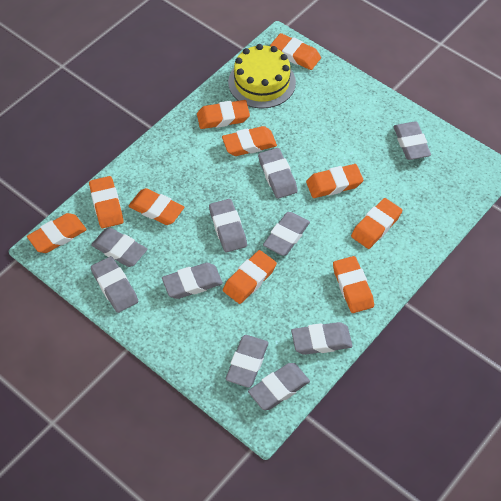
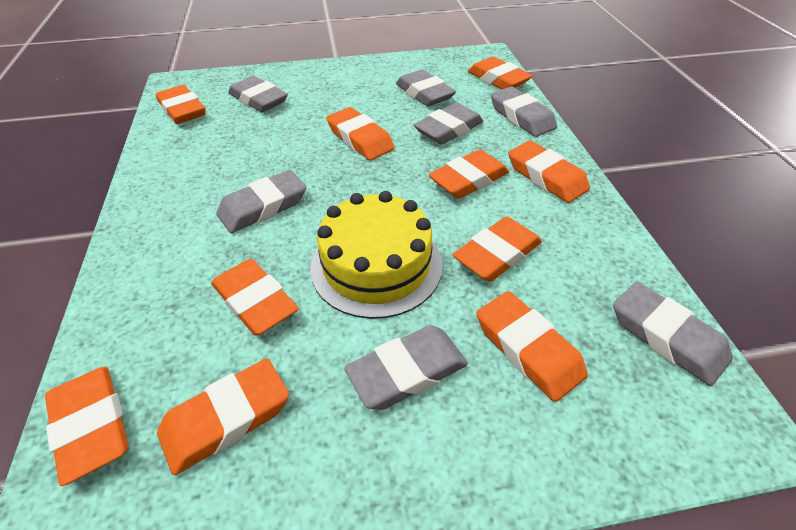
grey eraser: 10 -> 7

